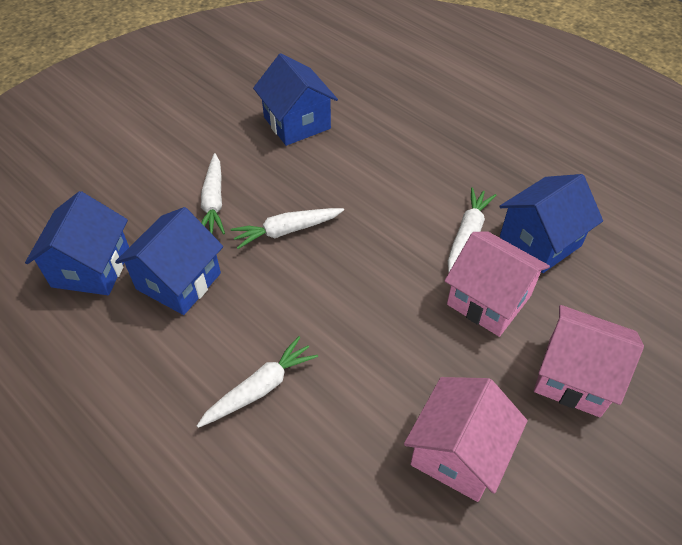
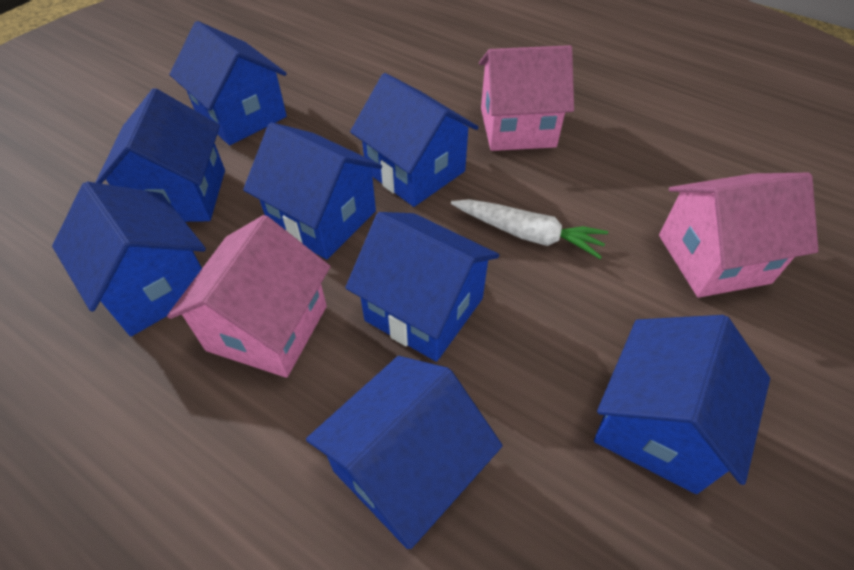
blue house: 4 -> 8
white carrot: 4 -> 1

